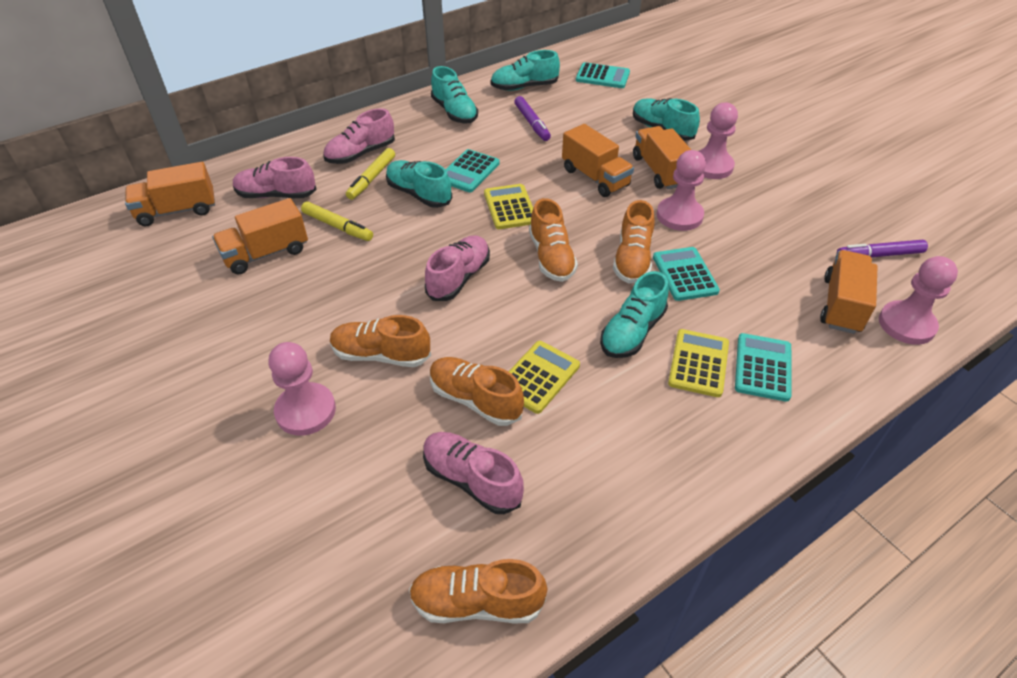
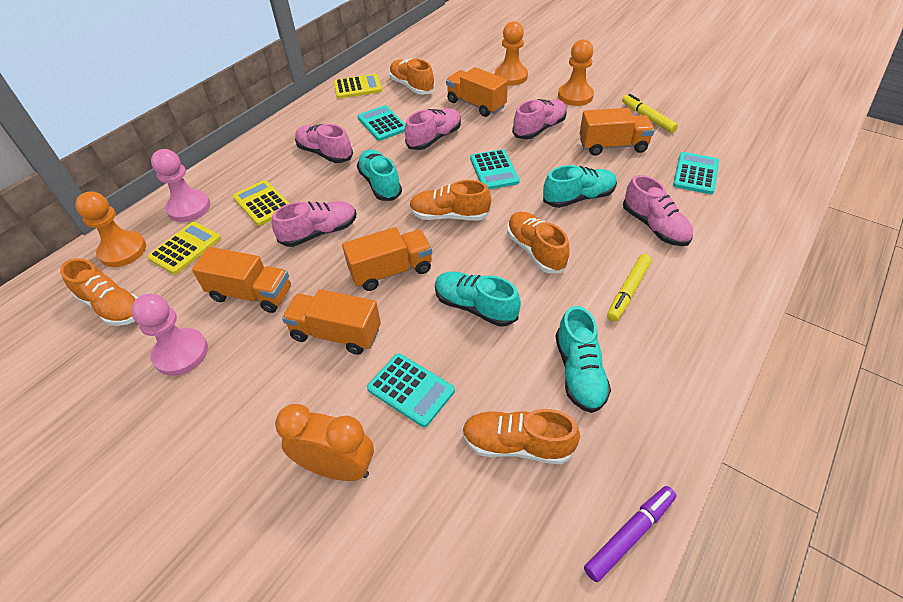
orange clock: 0 -> 1
orange pawn: 0 -> 3
pink pawn: 4 -> 2
pink shoe: 4 -> 5
purple marker: 2 -> 1
turquoise shoe: 5 -> 4

